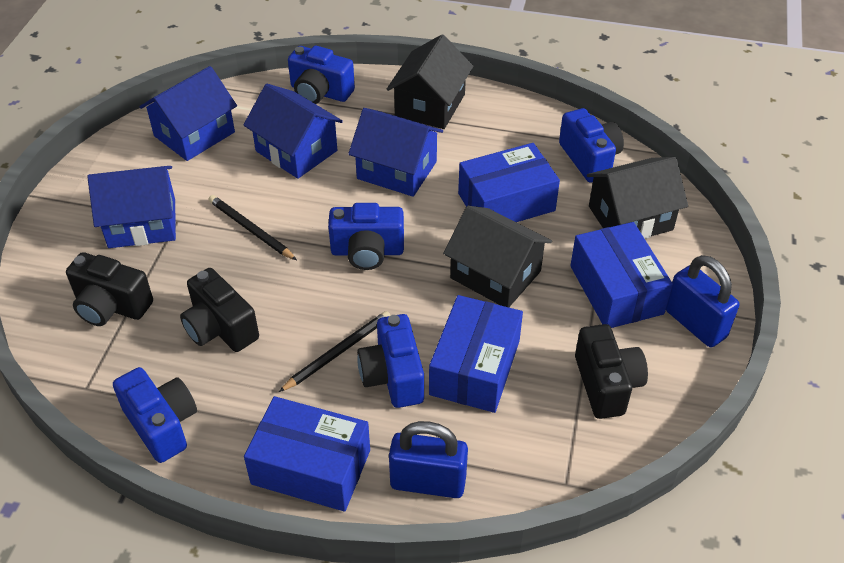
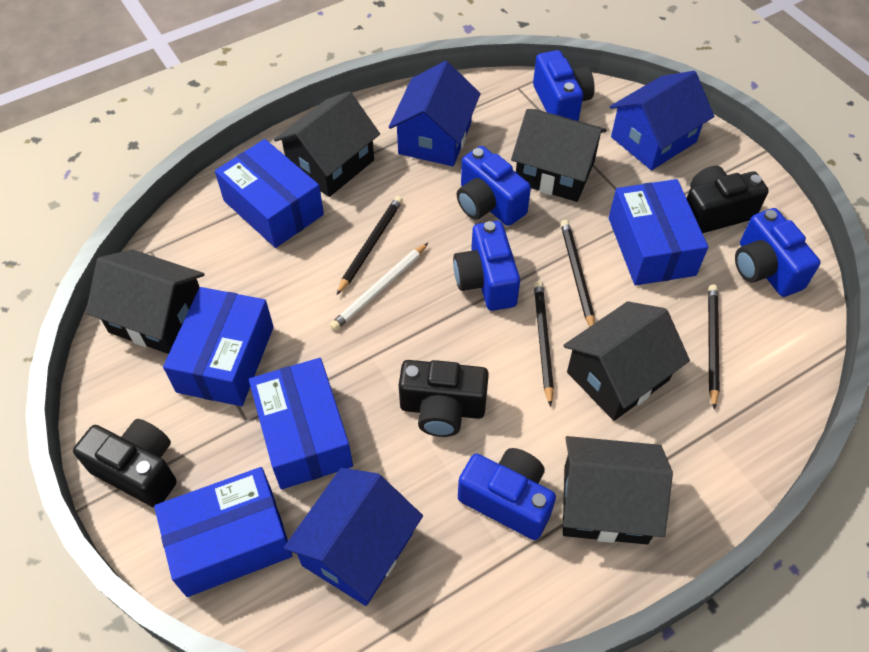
black house: 3 -> 5
black pencil: 2 -> 4
blue box: 4 -> 5
blue house: 4 -> 3
blue padlock: 2 -> 0
white pencil: 0 -> 1

